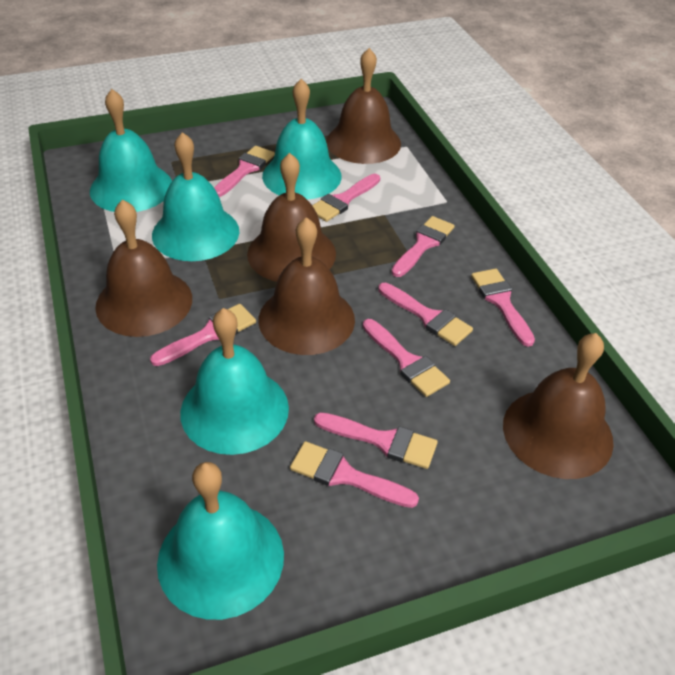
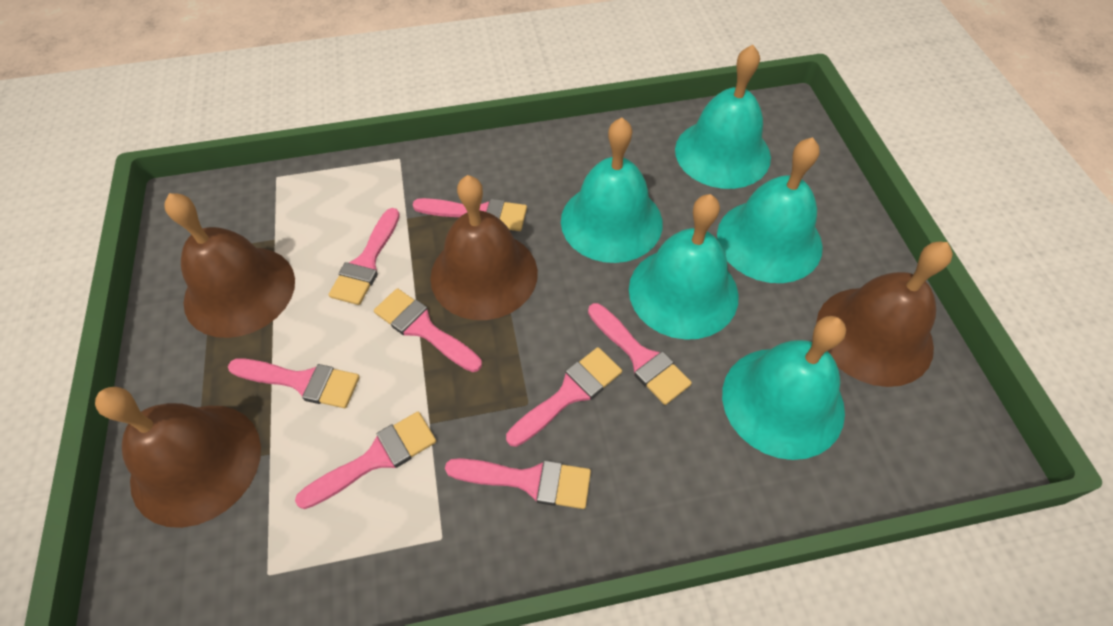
brown bell: 5 -> 4
pink brush: 9 -> 8

